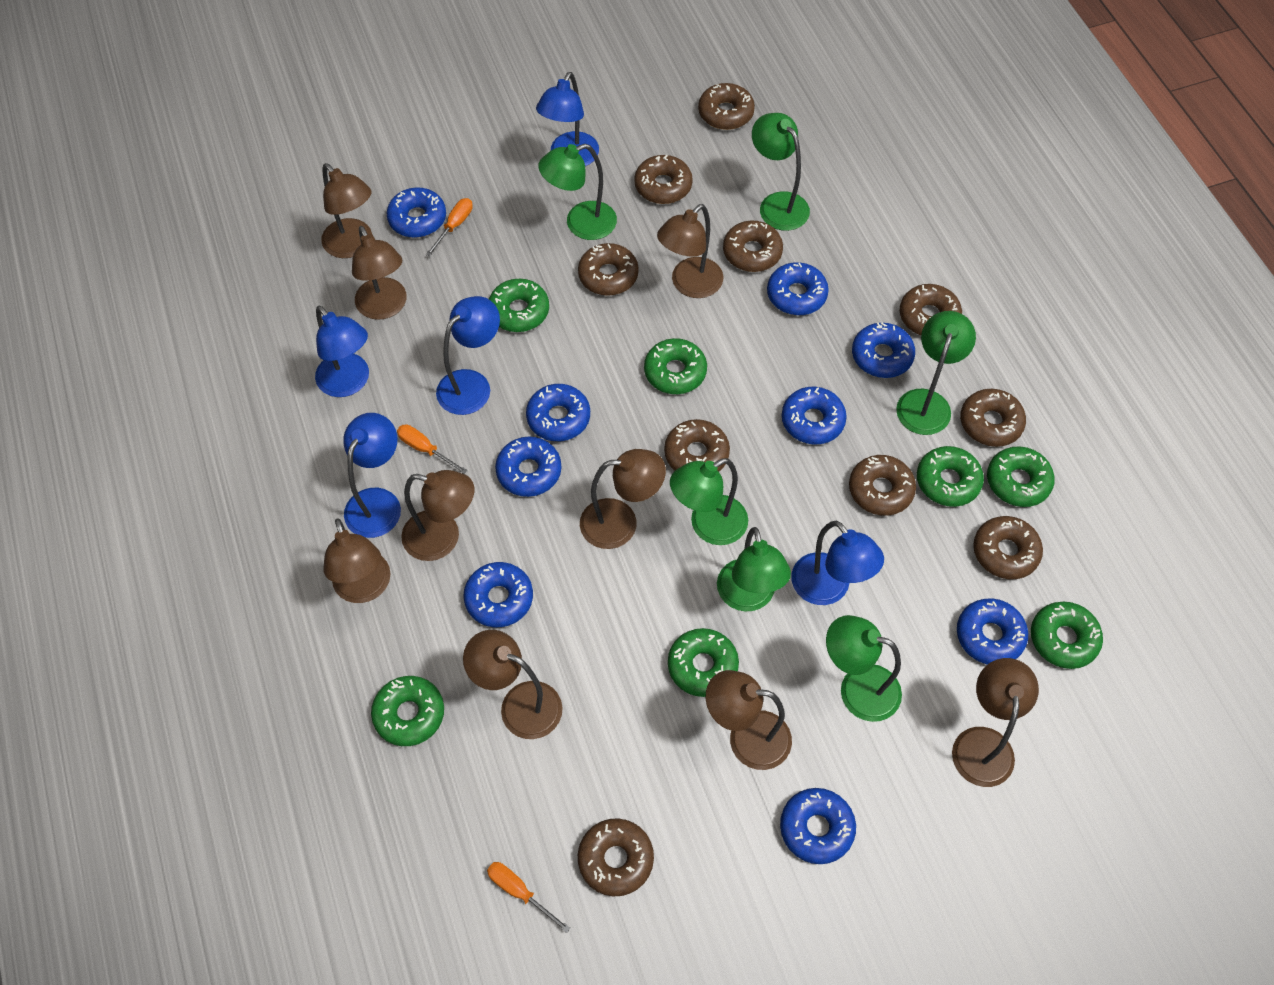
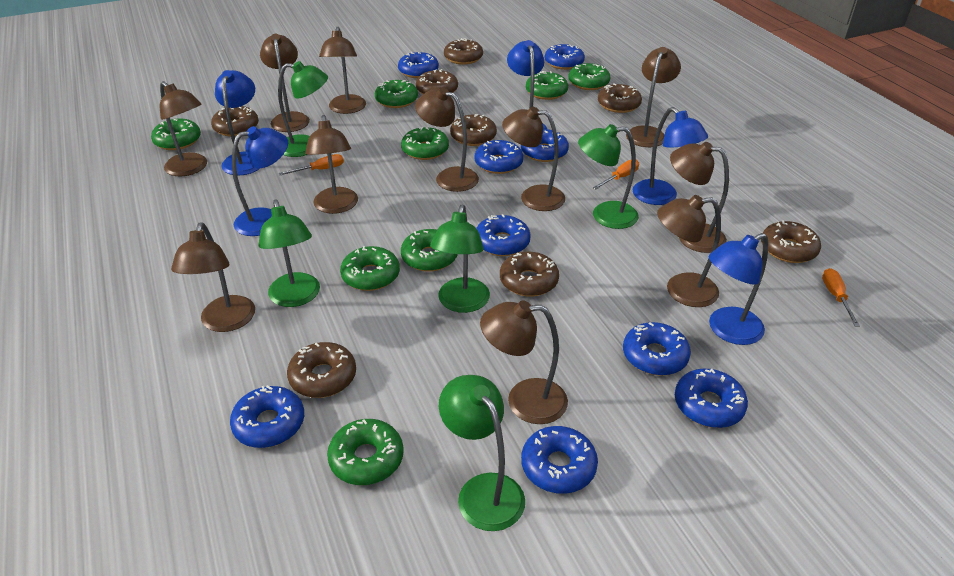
brown donut: 10 -> 8
brown lamp: 9 -> 11
green donut: 7 -> 8
green lamp: 6 -> 5

